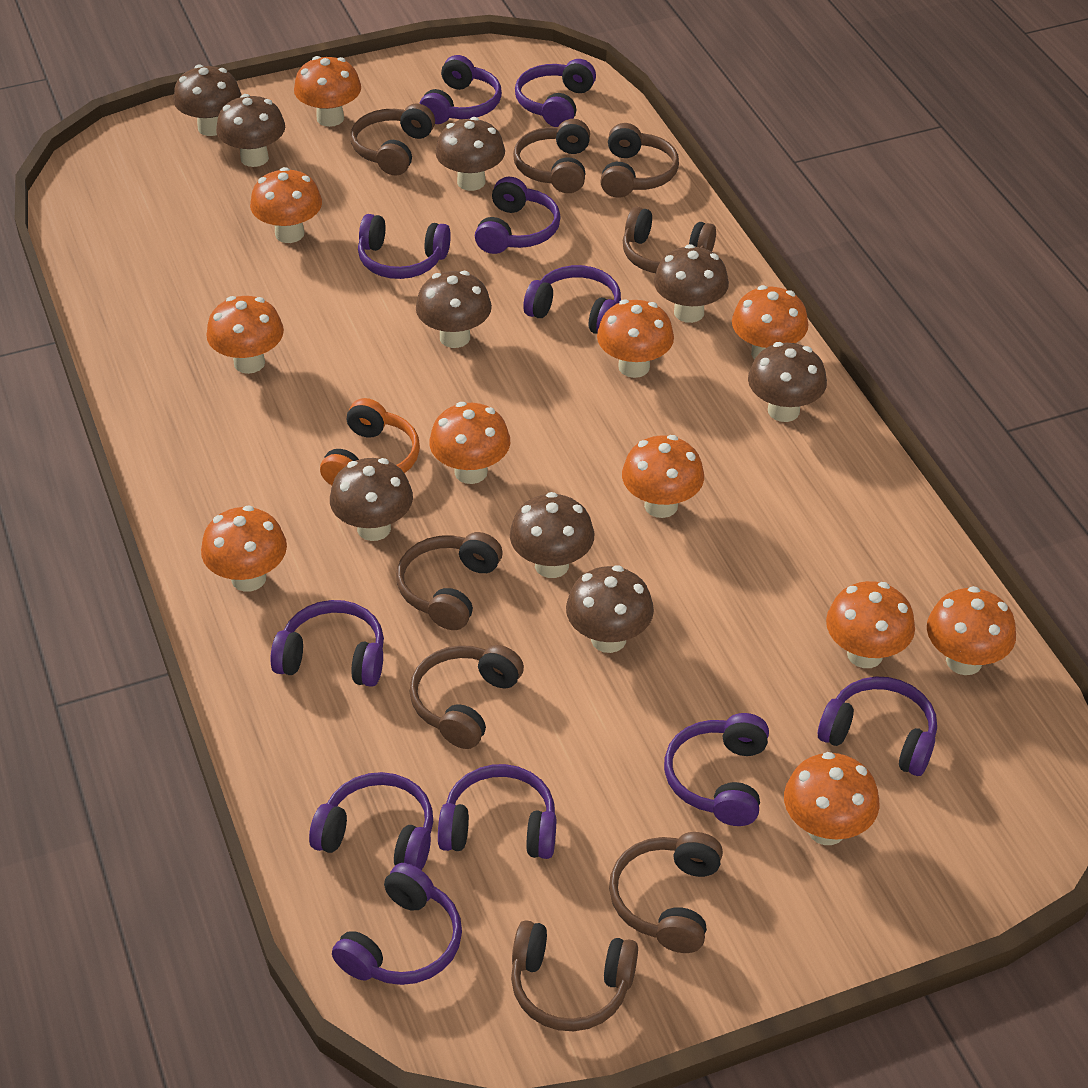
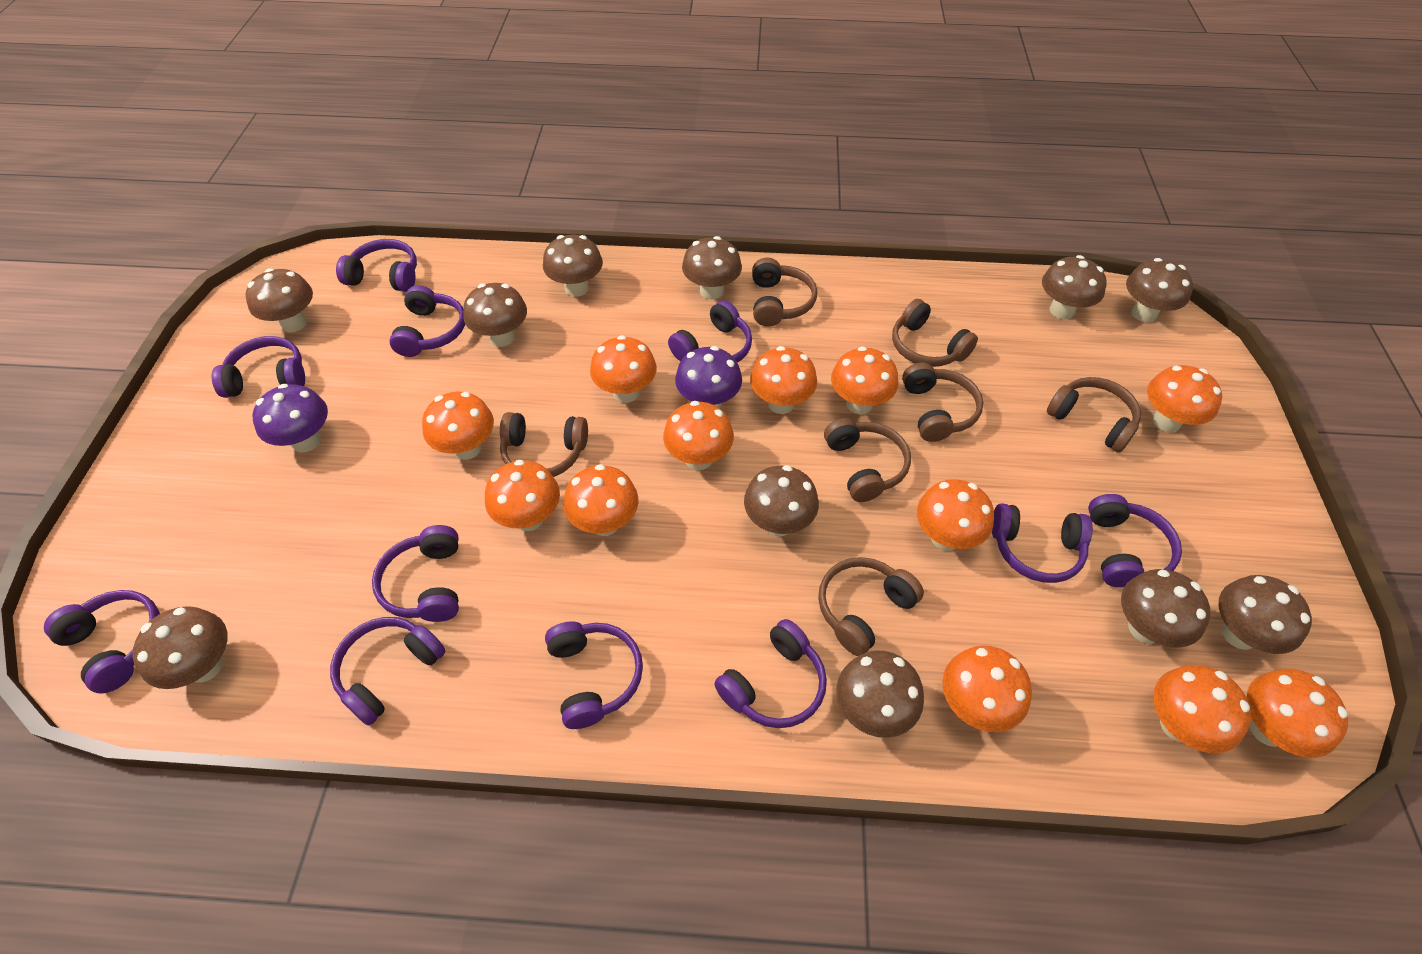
brown headphones: 8 -> 7
brown mushroom: 9 -> 11
orange headphones: 1 -> 0
orange mushroom: 11 -> 12
purple mushroom: 0 -> 2

